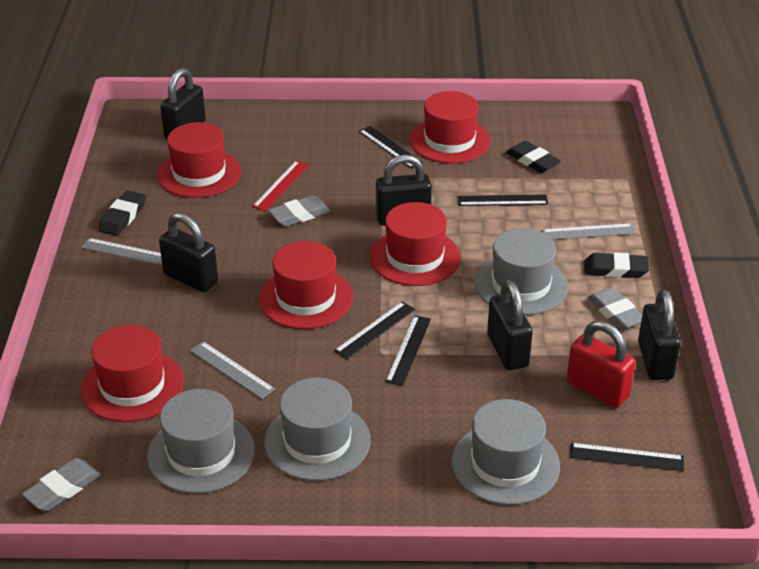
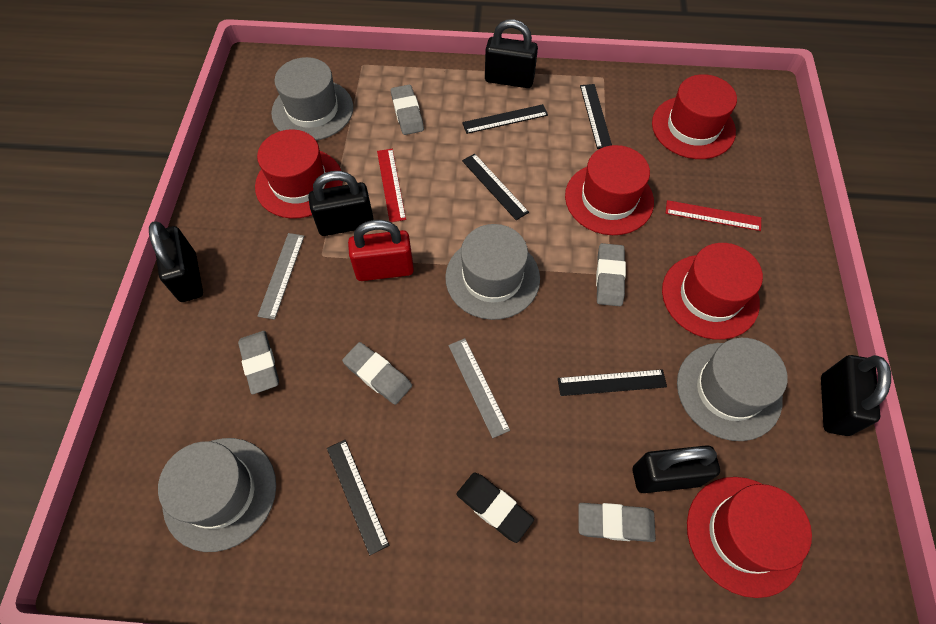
black eraser: 3 -> 1
grey eraser: 3 -> 5
grey ruler: 3 -> 2
red ruler: 1 -> 2

